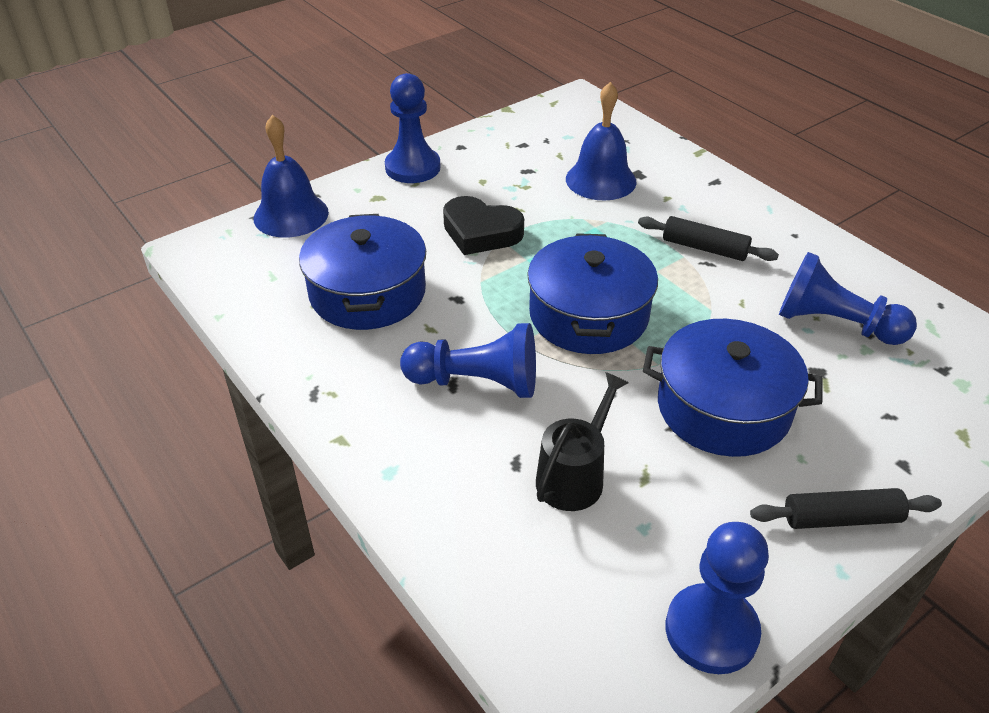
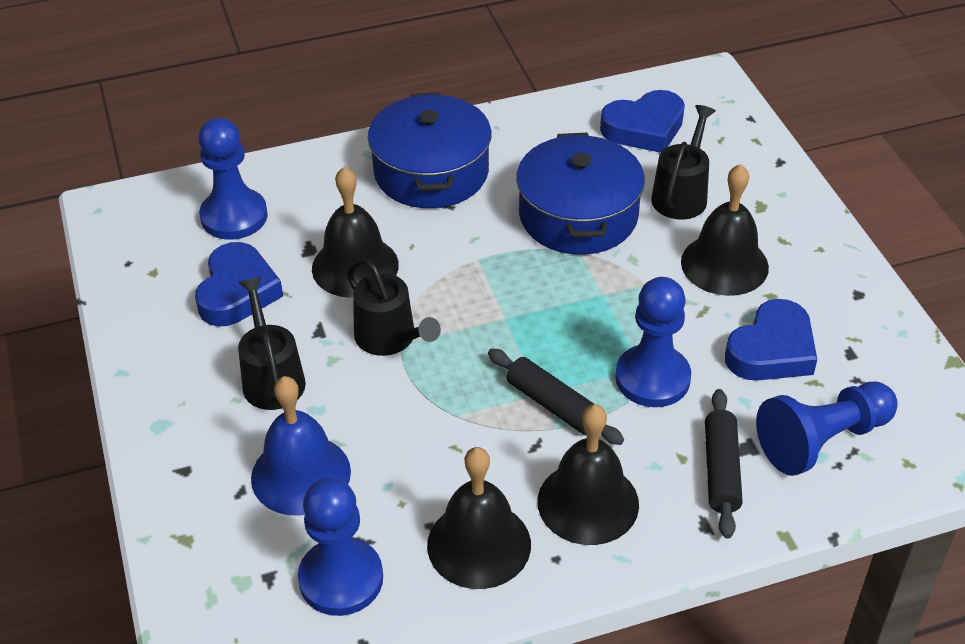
black bell: 0 -> 4
black heart: 1 -> 0
black watering can: 1 -> 3
blue bell: 2 -> 1
blue heart: 0 -> 3
blue pot: 3 -> 2

